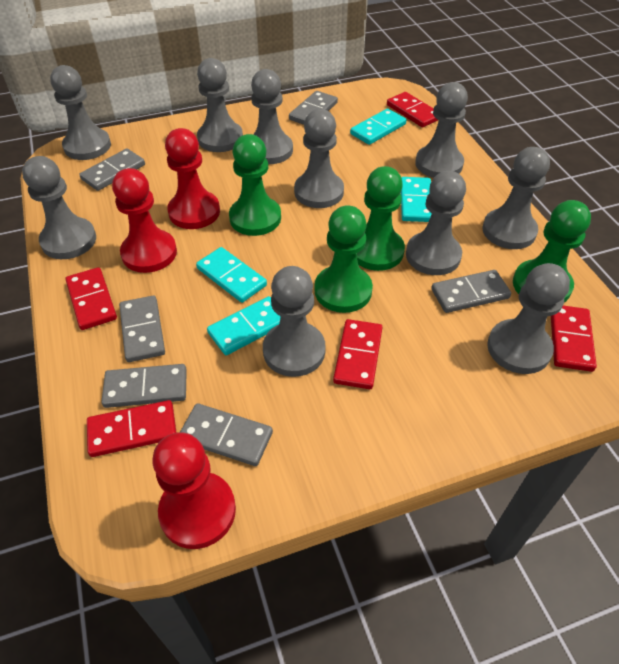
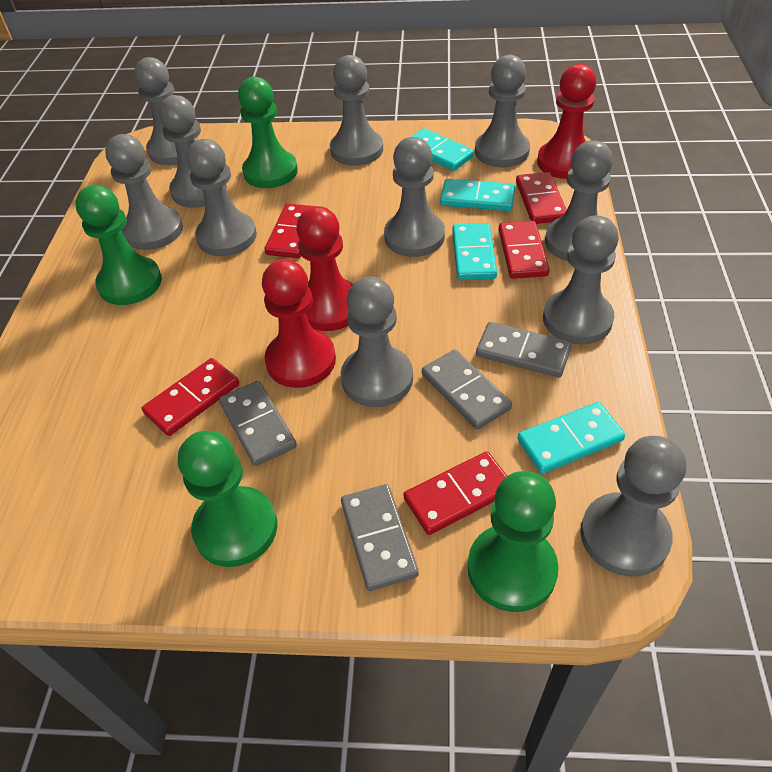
grey domino: 6 -> 4
grey pawn: 10 -> 11

